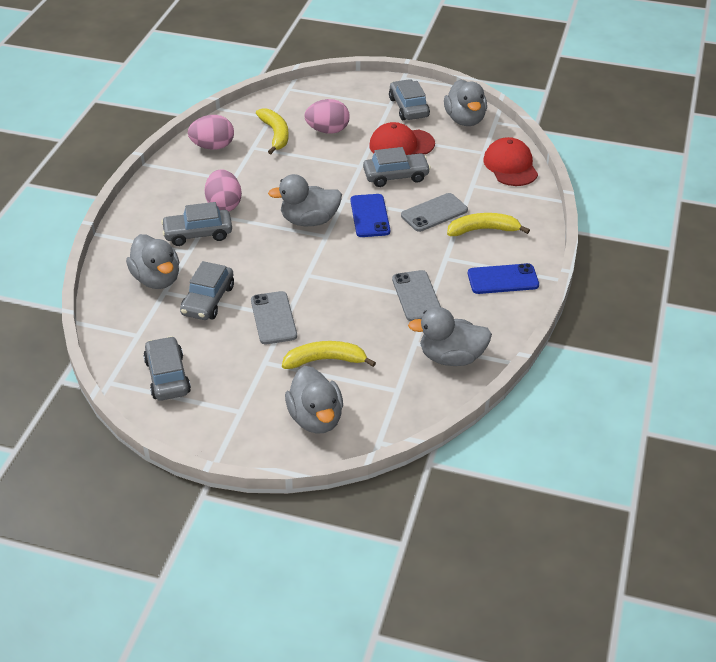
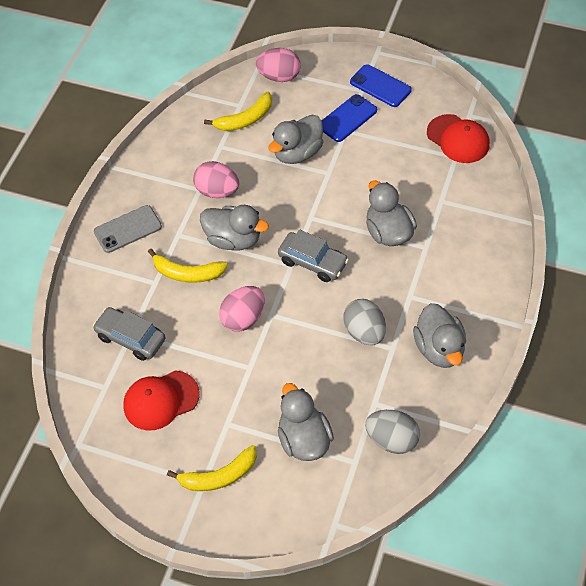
grey car: 5 -> 2
grey egg: 0 -> 2
grey phone: 3 -> 1

